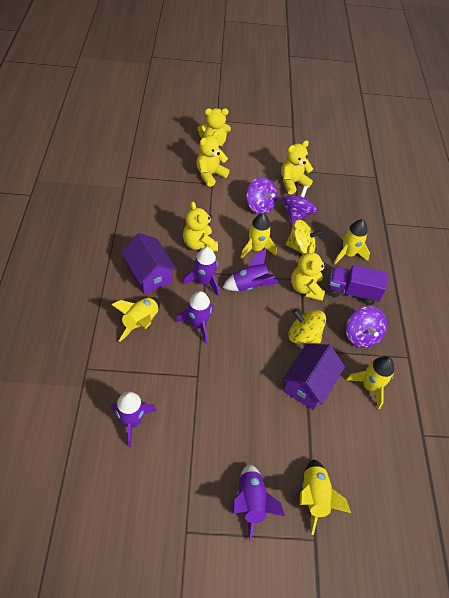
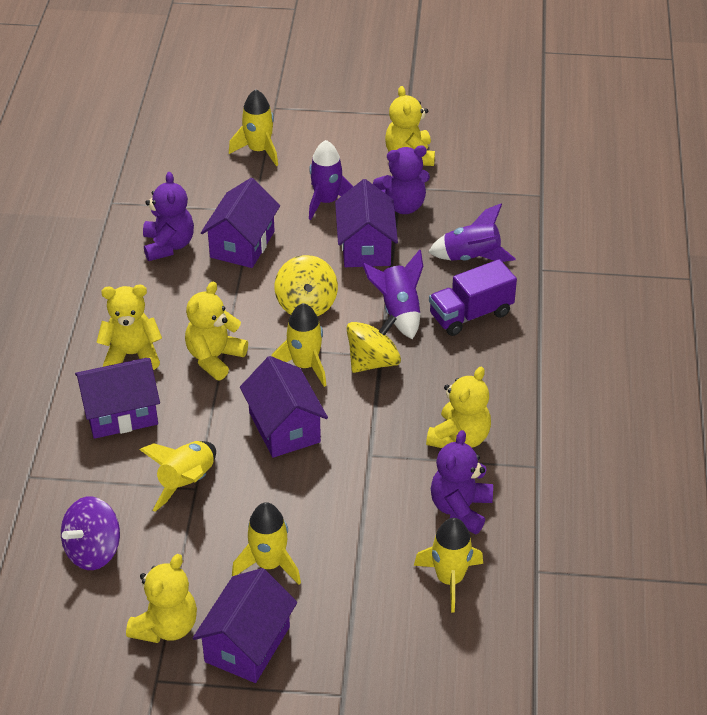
purple house: 2 -> 5
purple rocket: 5 -> 3
purple spinning top: 3 -> 1
purple teddy bear: 0 -> 3

